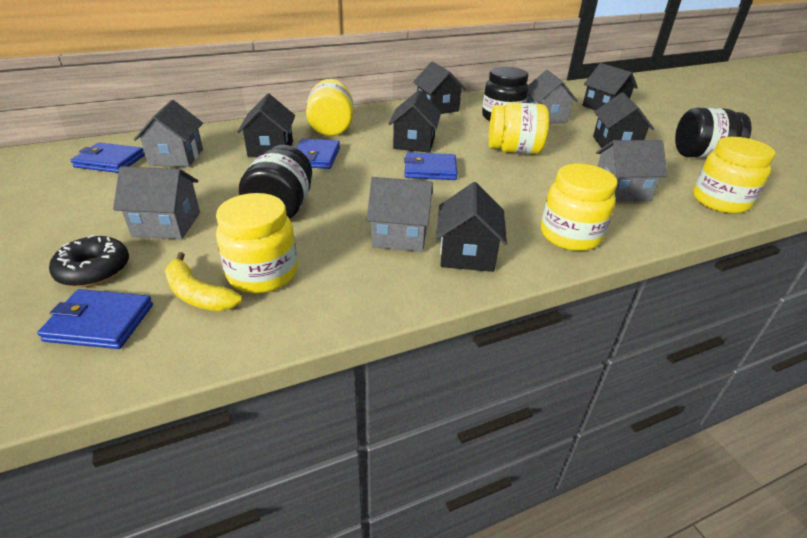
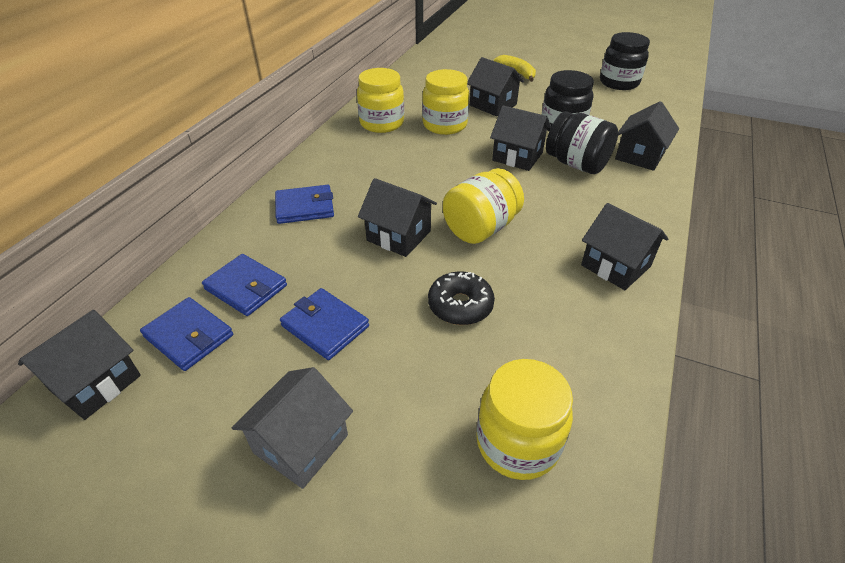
grey house: 5 -> 1
yellow jar: 5 -> 4

